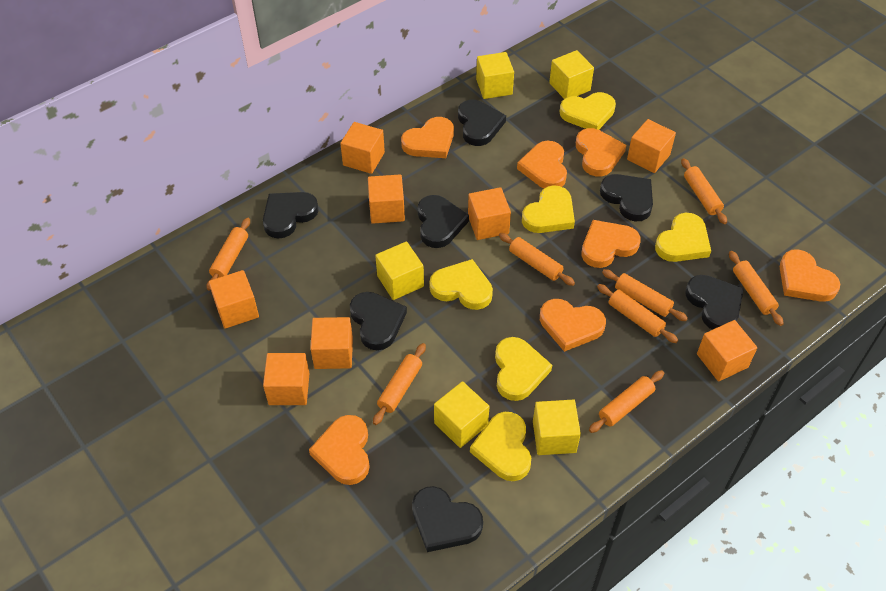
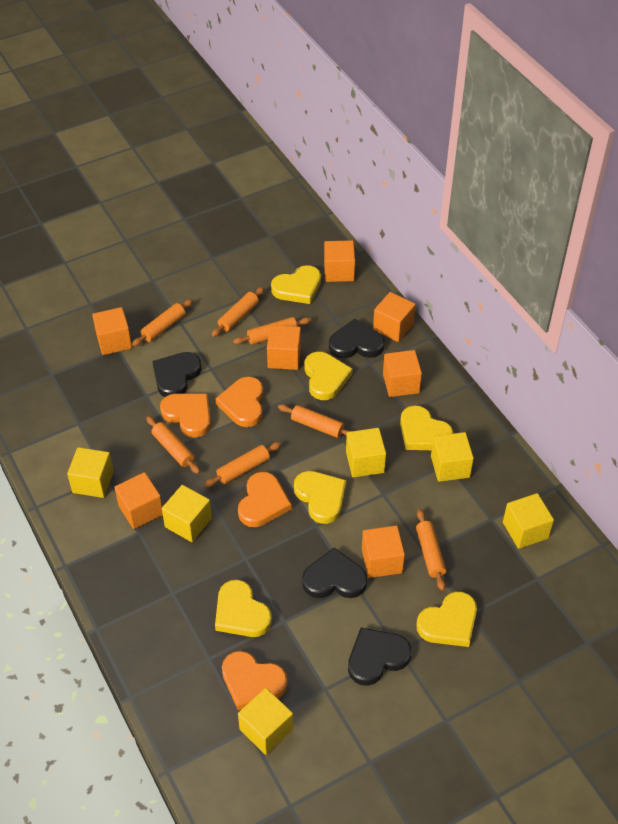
black heart: 7 -> 4
orange cube: 8 -> 7
orange heart: 7 -> 4
orange rolling pin: 8 -> 7
yellow cube: 5 -> 6

